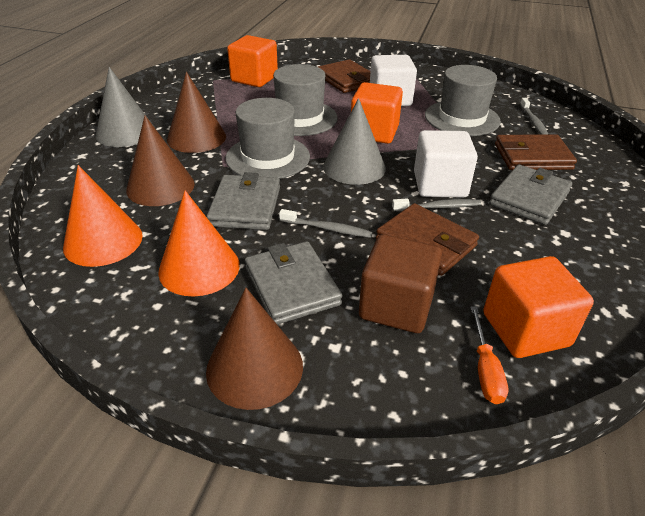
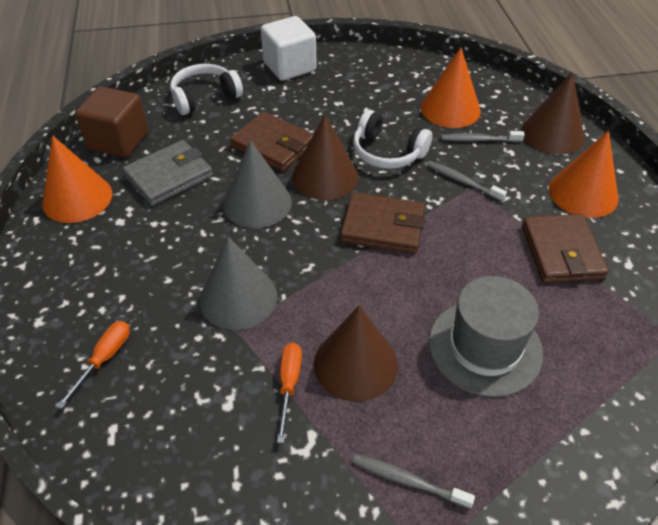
grey hat: 3 -> 1
grey wallet: 3 -> 1
orange cone: 2 -> 3
orange cube: 3 -> 0
orange screwdriver: 1 -> 2
white cube: 2 -> 1
white headphones: 0 -> 2

